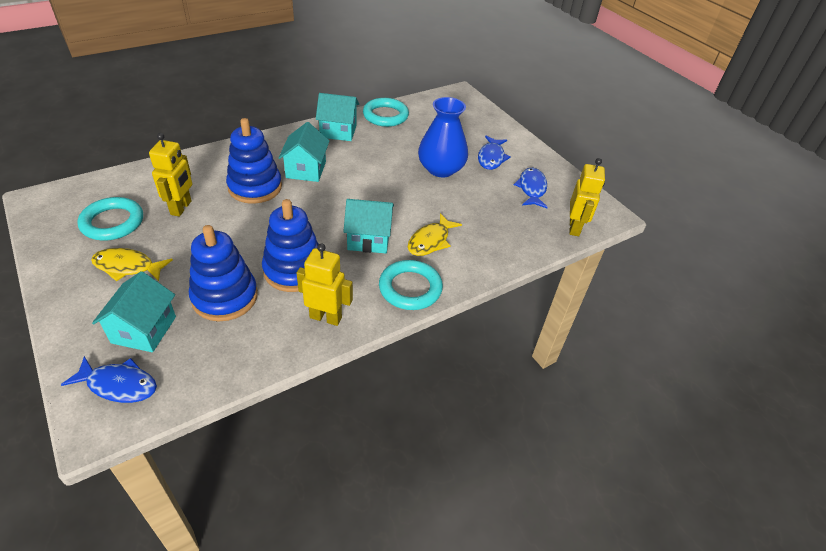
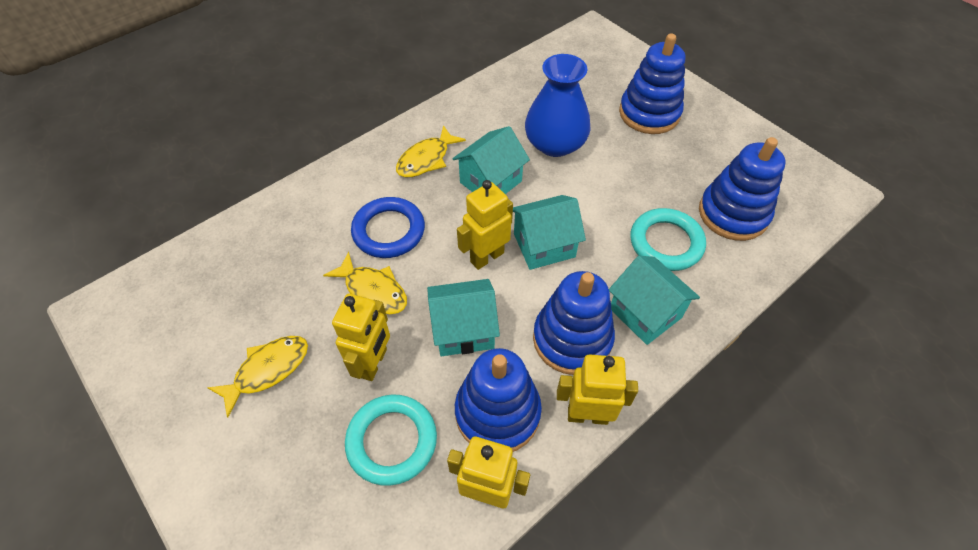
blue fish: 3 -> 0
blue ring: 0 -> 1
blue stacking toy: 3 -> 4
turquoise ring: 3 -> 2
yellow fish: 2 -> 3
yellow robot: 3 -> 4

